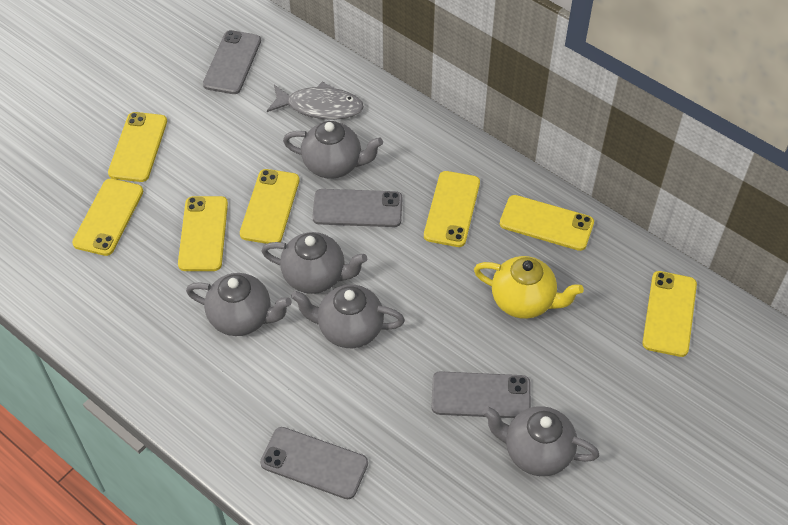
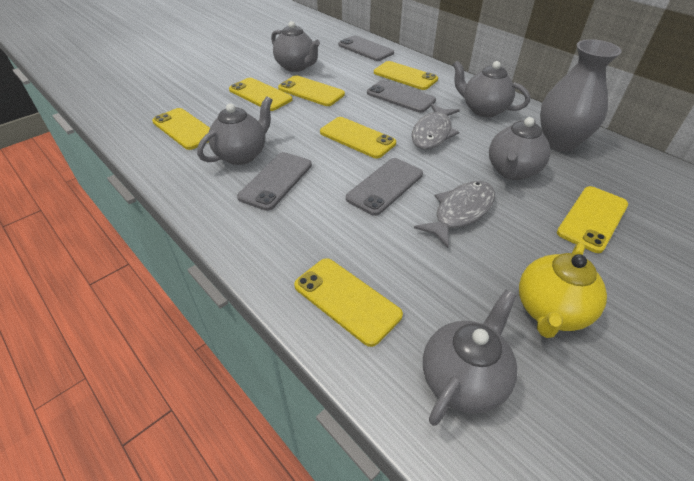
grey fish: 1 -> 2
grey vase: 0 -> 1

